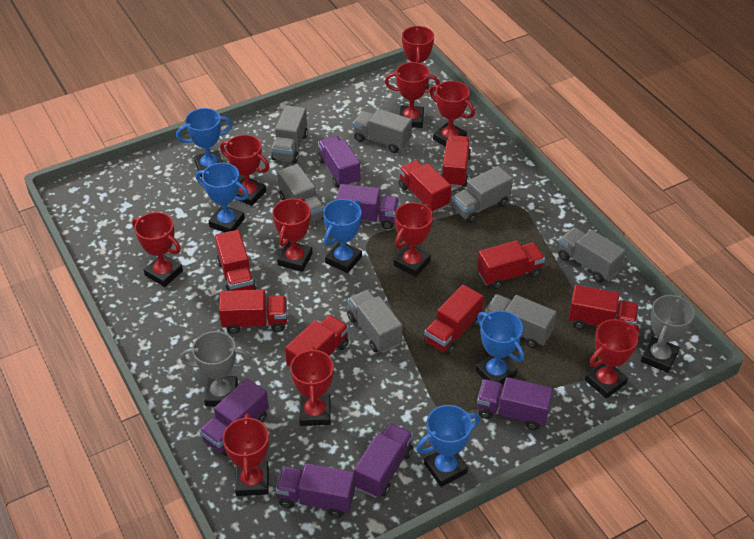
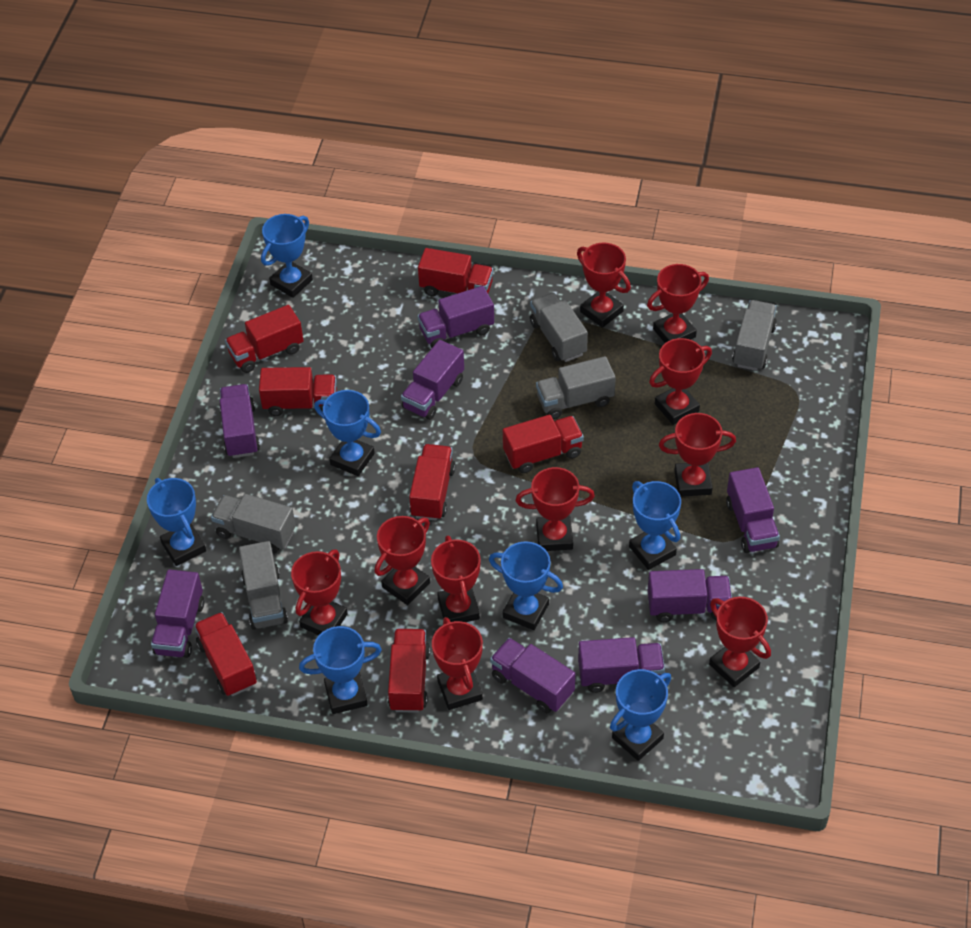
blue trophy: 5 -> 7
grey trophy: 2 -> 0
grey truck: 7 -> 5
purple truck: 6 -> 8
red truck: 8 -> 7

